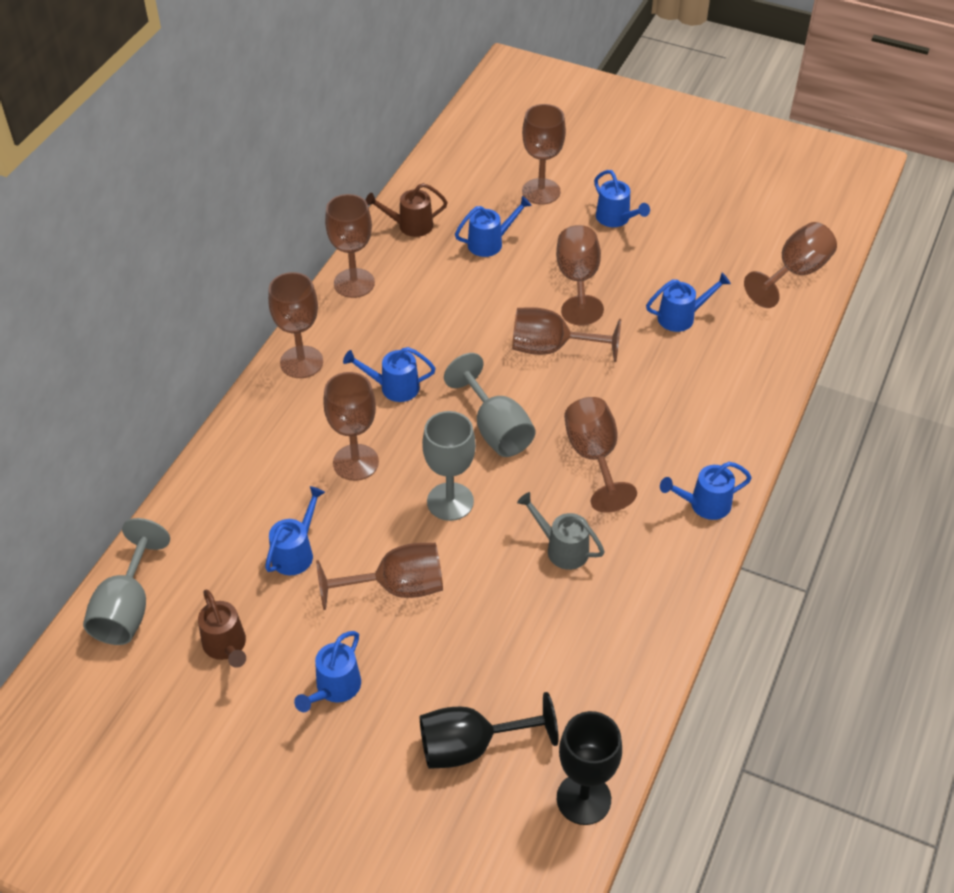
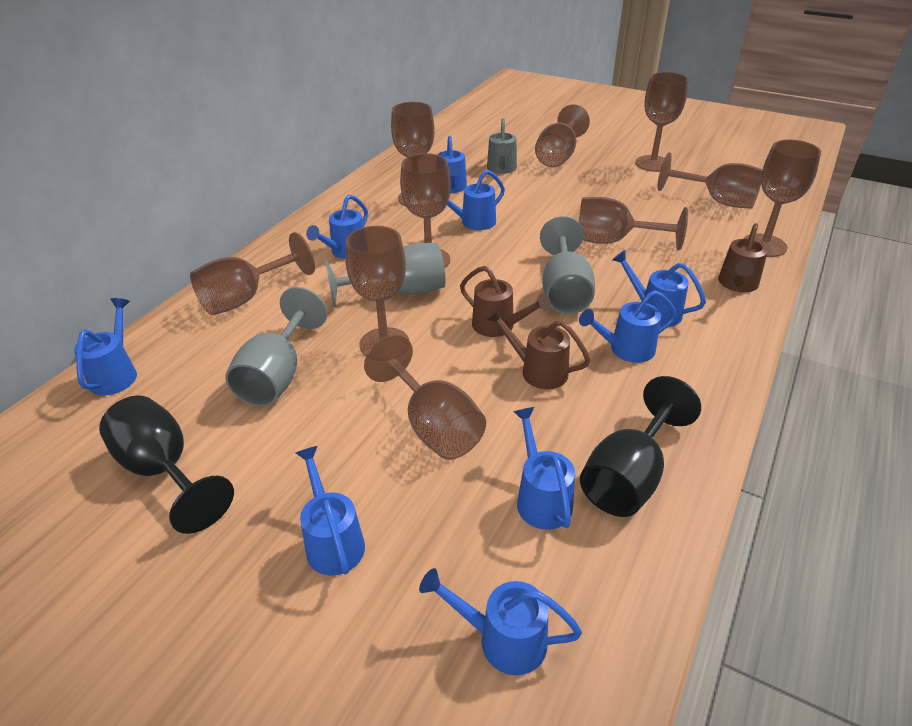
blue watering can: 7 -> 9
brown goblet: 9 -> 10
brown watering can: 2 -> 3

